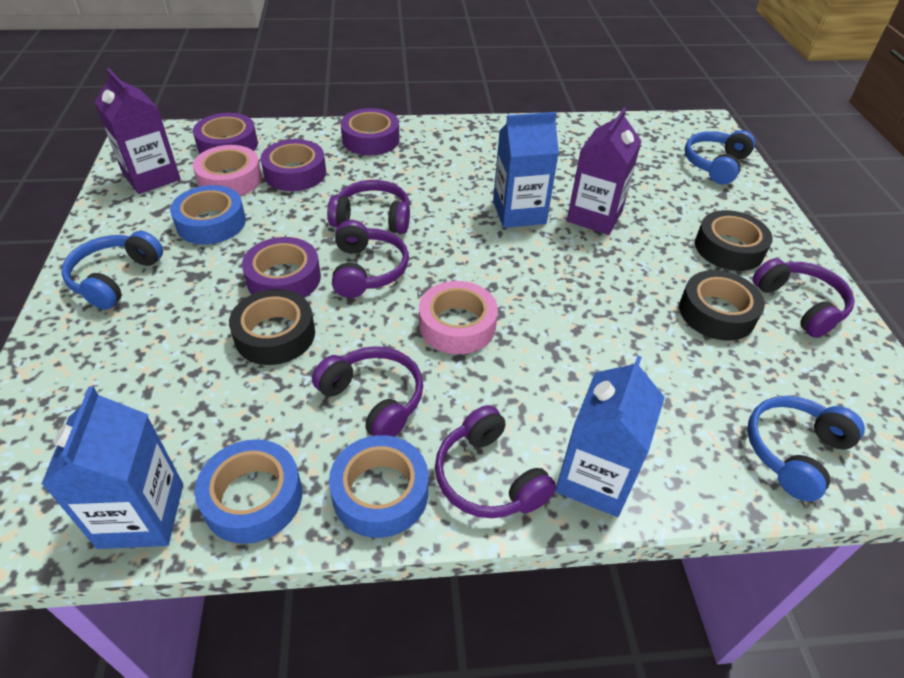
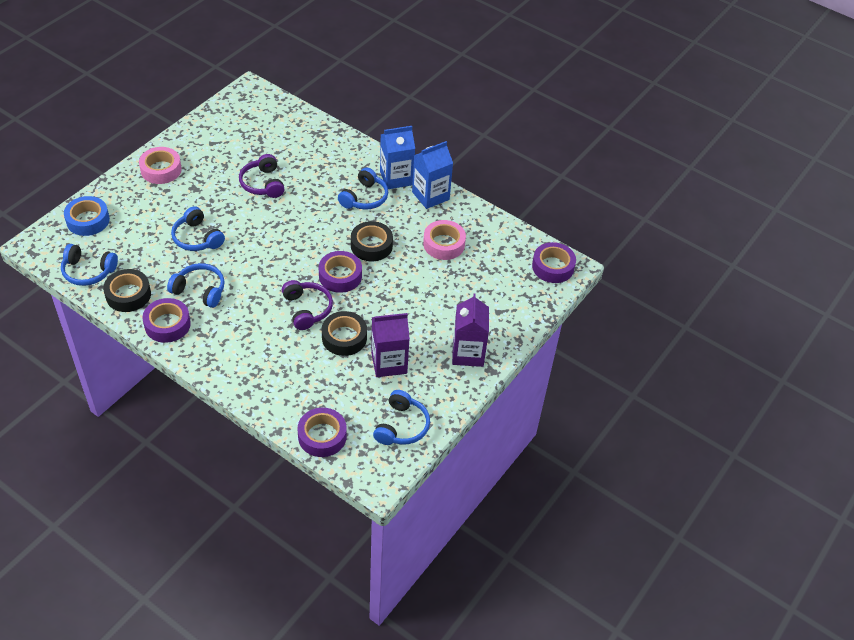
blue carton: 3 -> 2
blue headphones: 3 -> 5
blue tape: 3 -> 1
purple headphones: 5 -> 2

